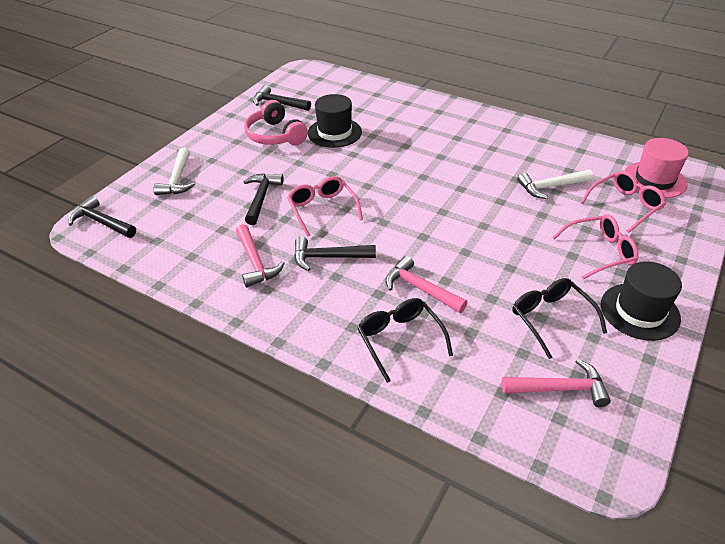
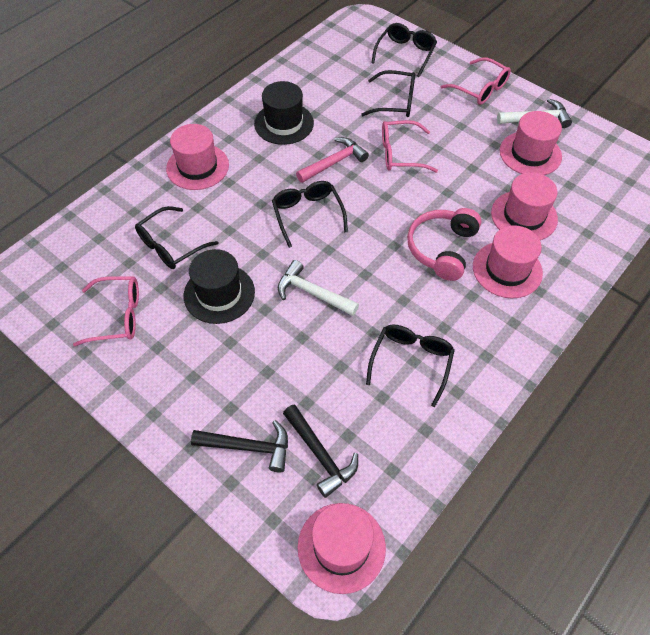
black glasses: 2 -> 5
black hammer: 4 -> 2
pink hammer: 3 -> 1
pink hat: 1 -> 5

